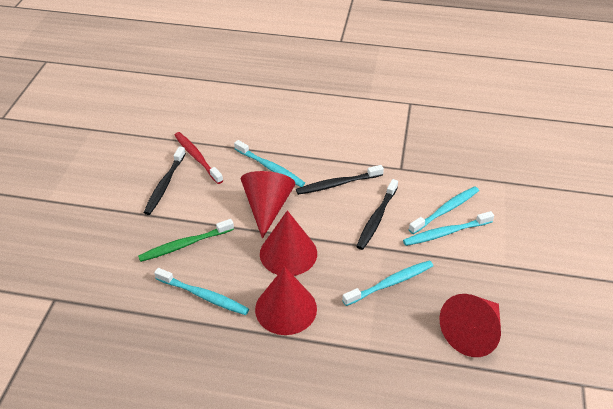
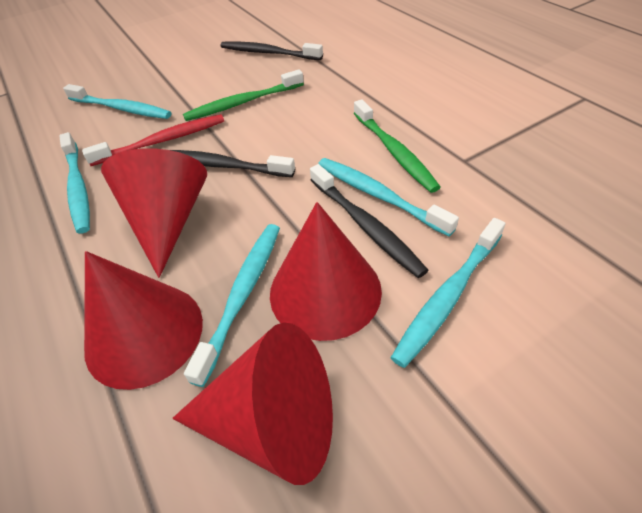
green toothbrush: 1 -> 2

